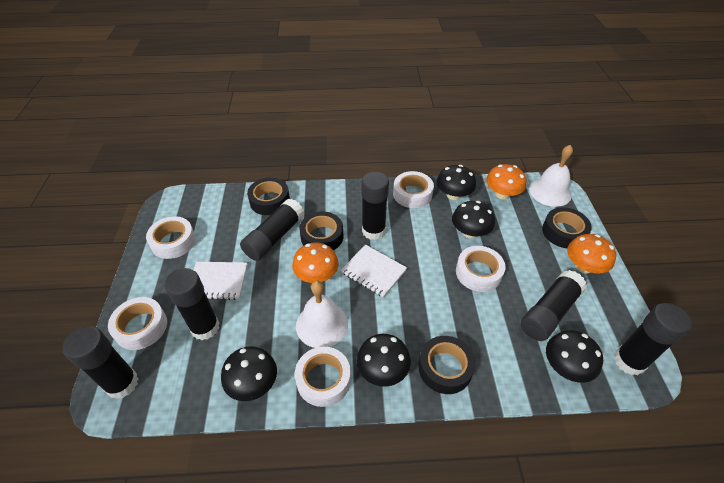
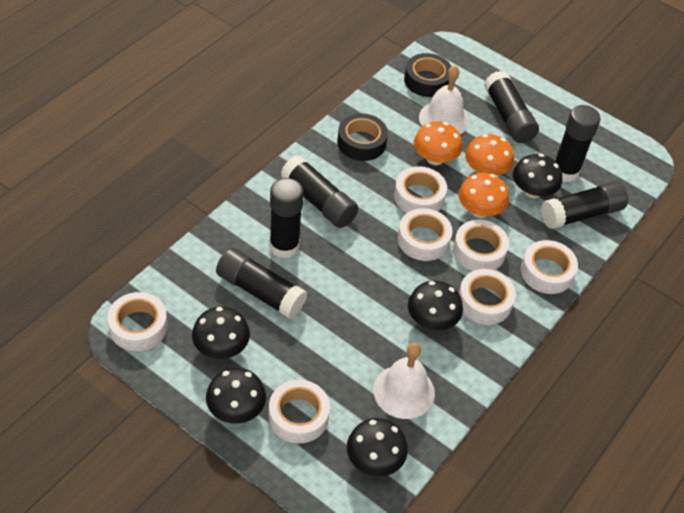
black tape: 4 -> 2
white notebook: 2 -> 0
white tape: 5 -> 7

